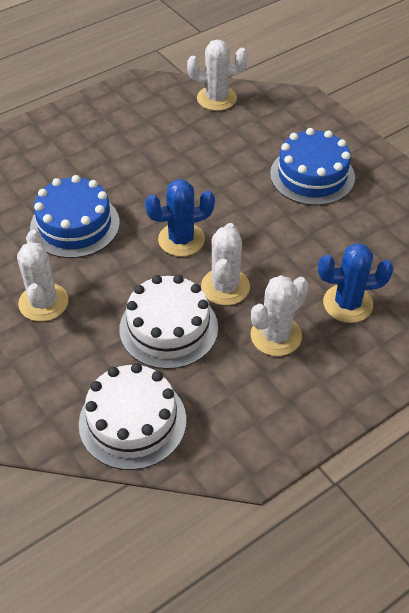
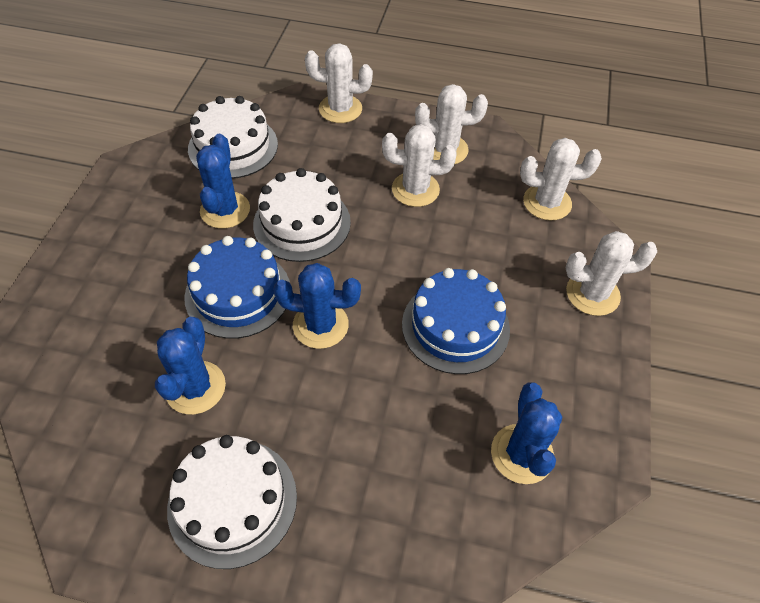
blue cactus: 2 -> 4
white cactus: 4 -> 5
white cake: 2 -> 3

